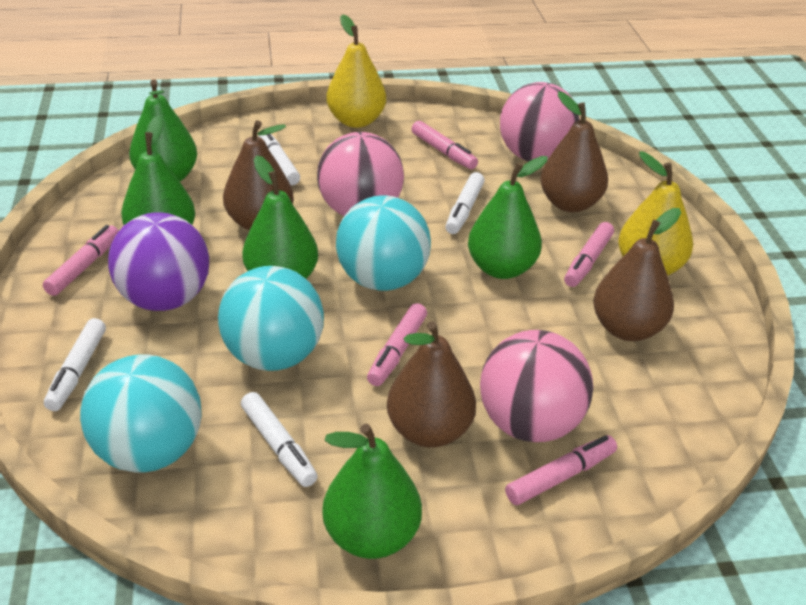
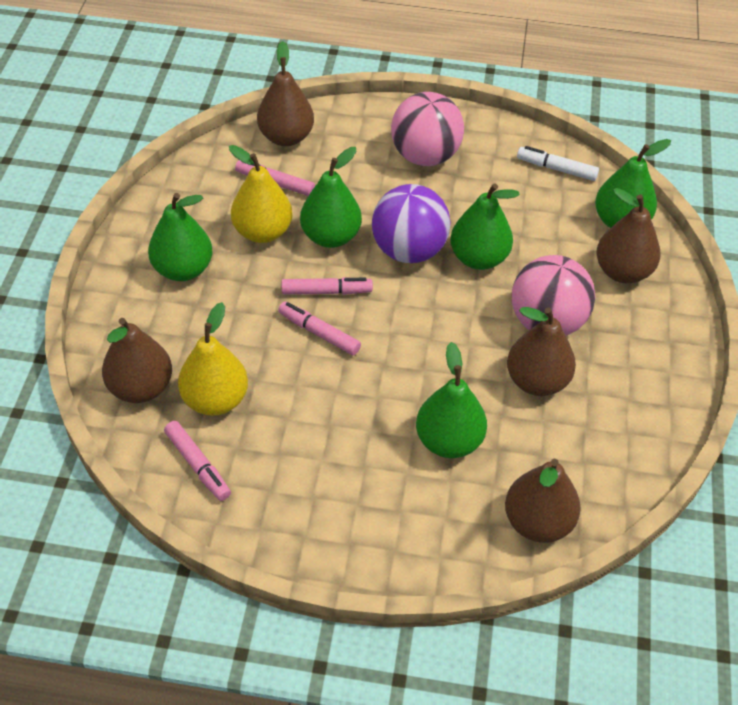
brown pear: 4 -> 5
pink ball: 3 -> 2
pink marker: 5 -> 4
turquoise ball: 3 -> 0
white marker: 4 -> 1

